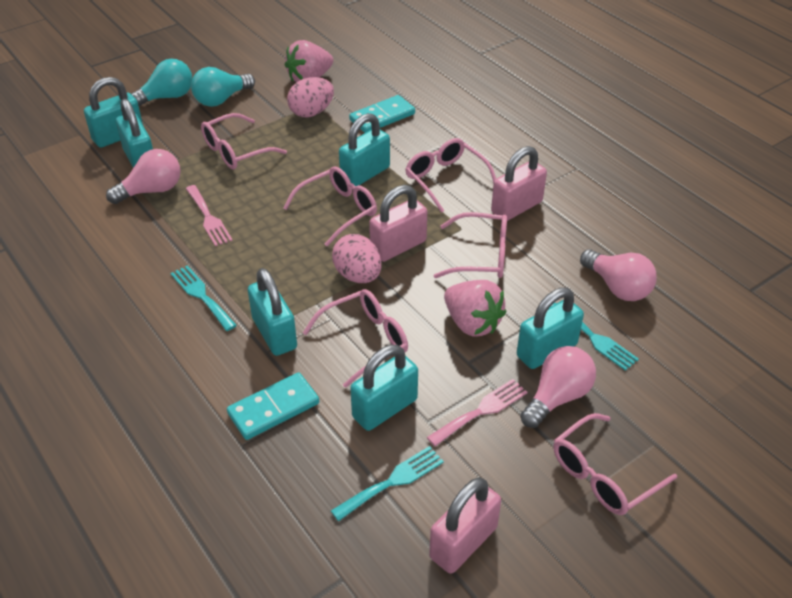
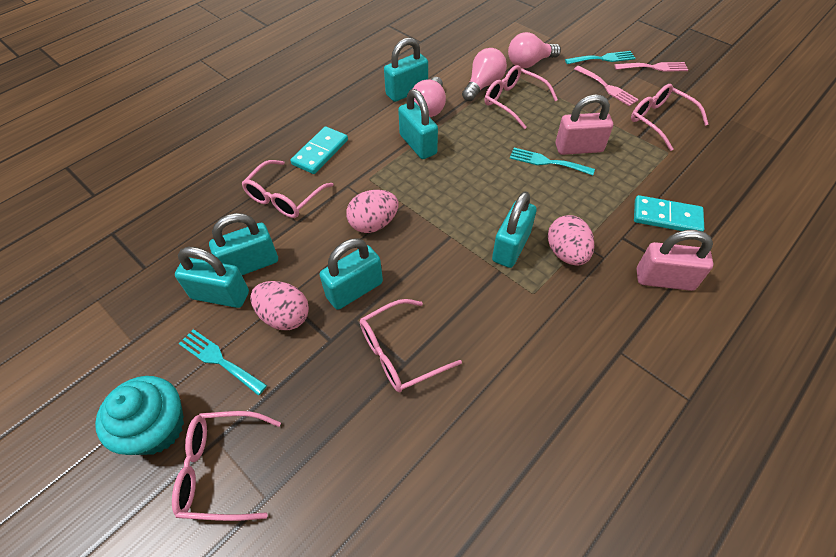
pink egg: 2 -> 3
pink glasses: 6 -> 5
pink padlock: 3 -> 2
pink strawberry: 2 -> 0
turquoise cupcake: 0 -> 1
turquoise light bulb: 2 -> 0

